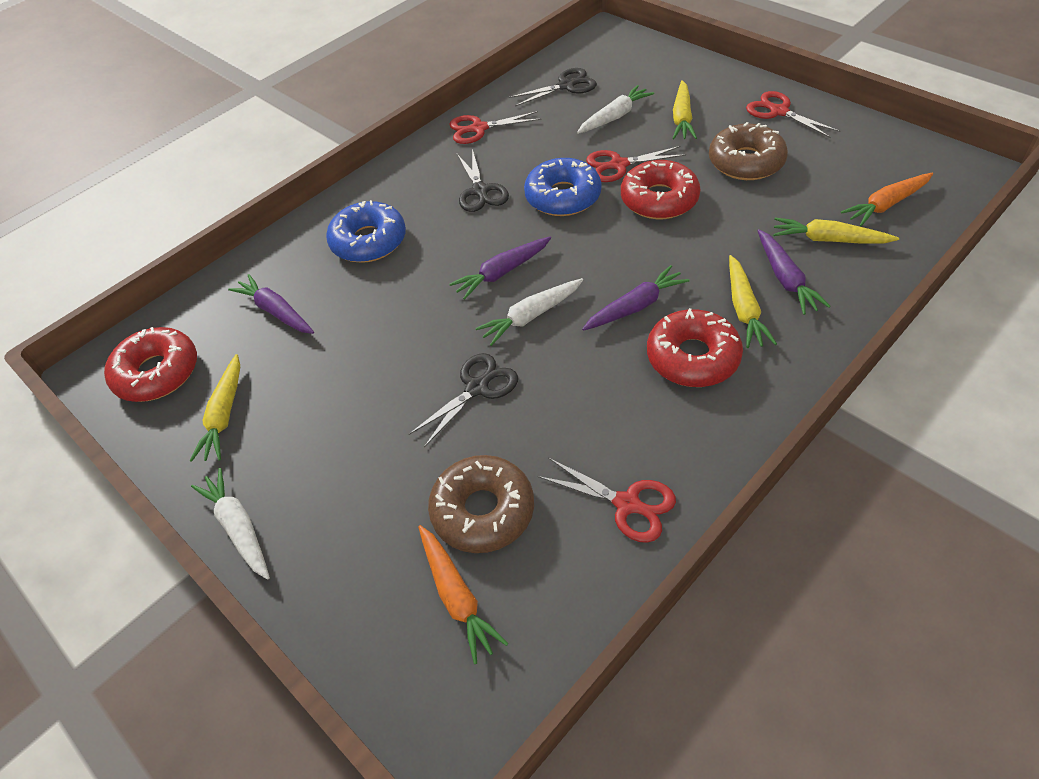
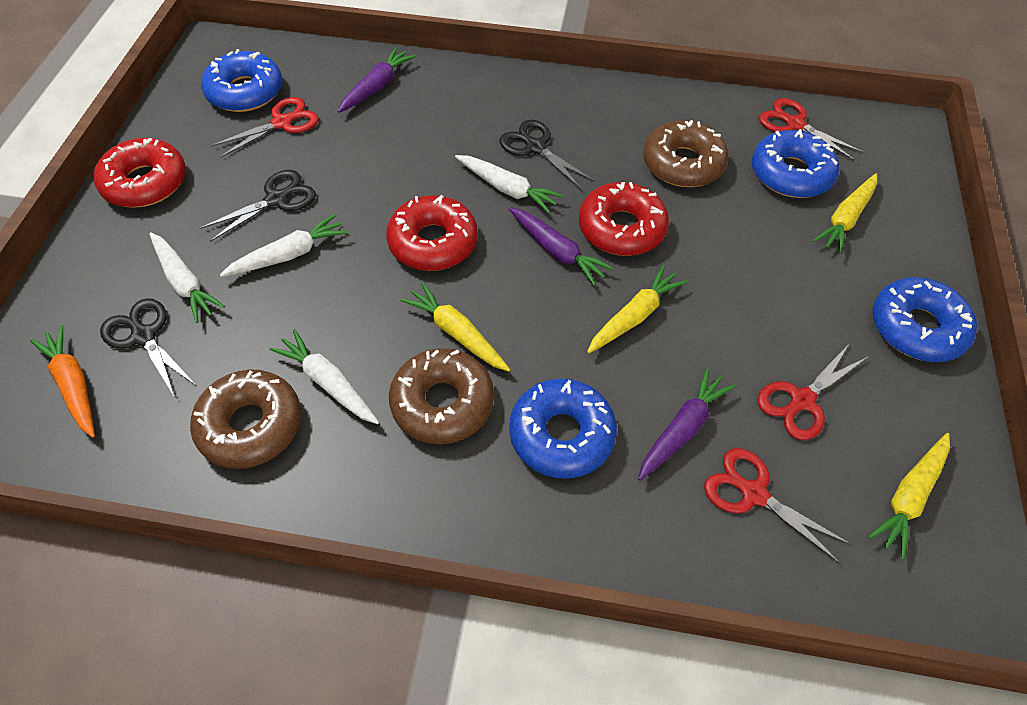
blue donut: 2 -> 4
brown donut: 2 -> 3
orange carrot: 2 -> 1
purple carrot: 4 -> 3
white carrot: 3 -> 4

